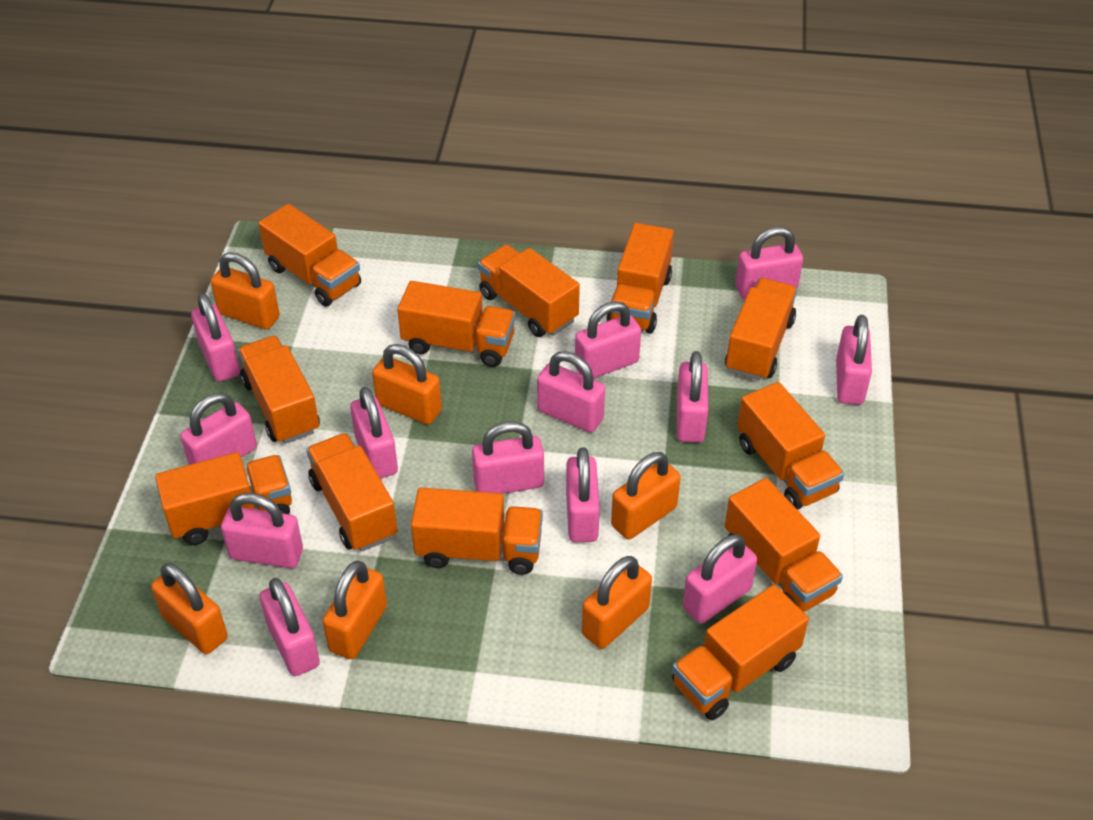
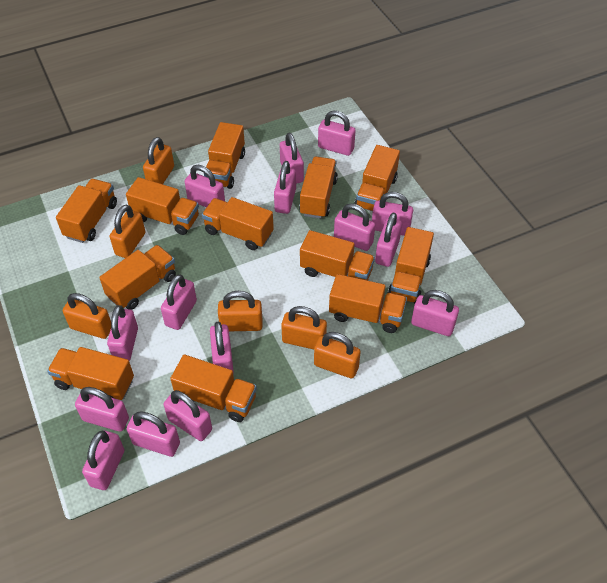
pink padlock: 13 -> 15

